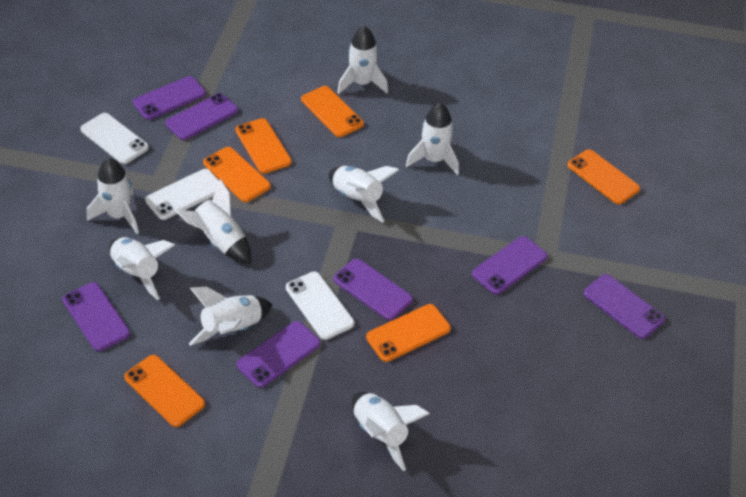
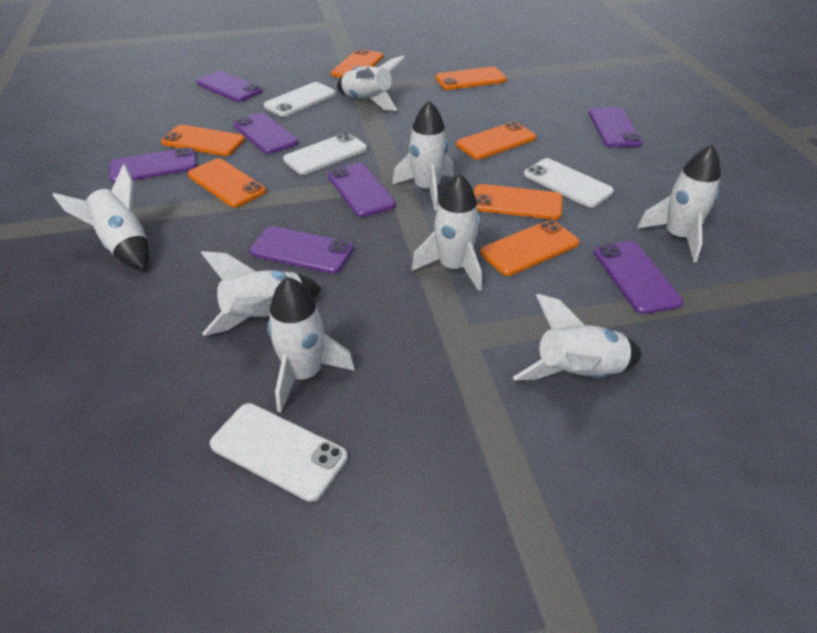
orange phone: 6 -> 7
white phone: 3 -> 4

